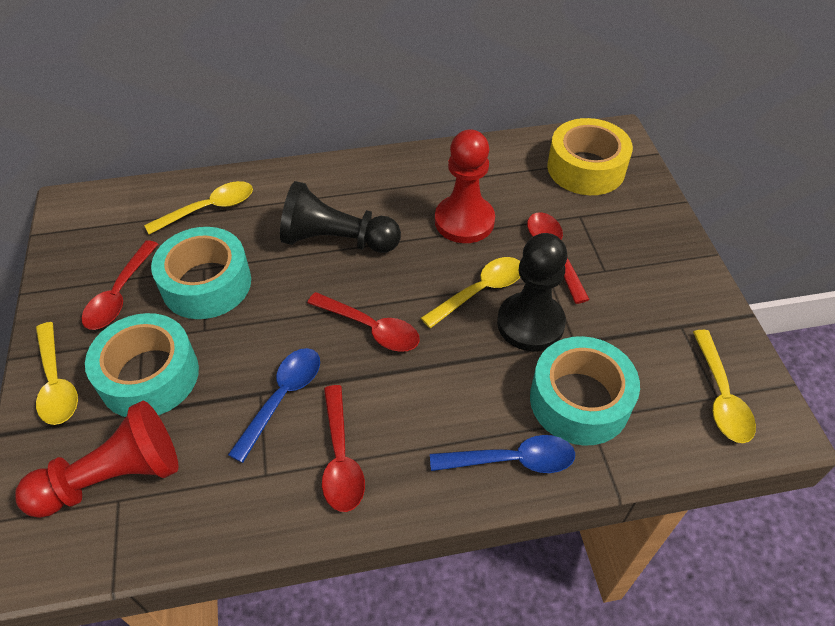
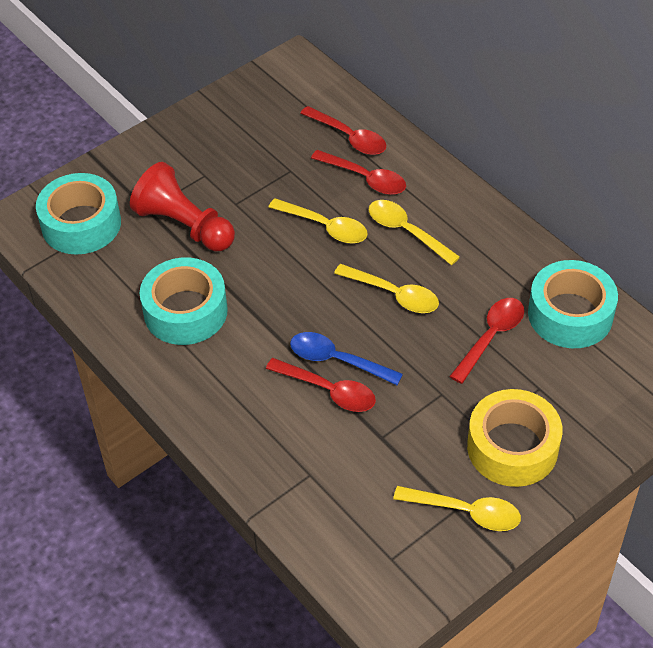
black pawn: 2 -> 0
blue spoon: 2 -> 1
red pawn: 2 -> 1

